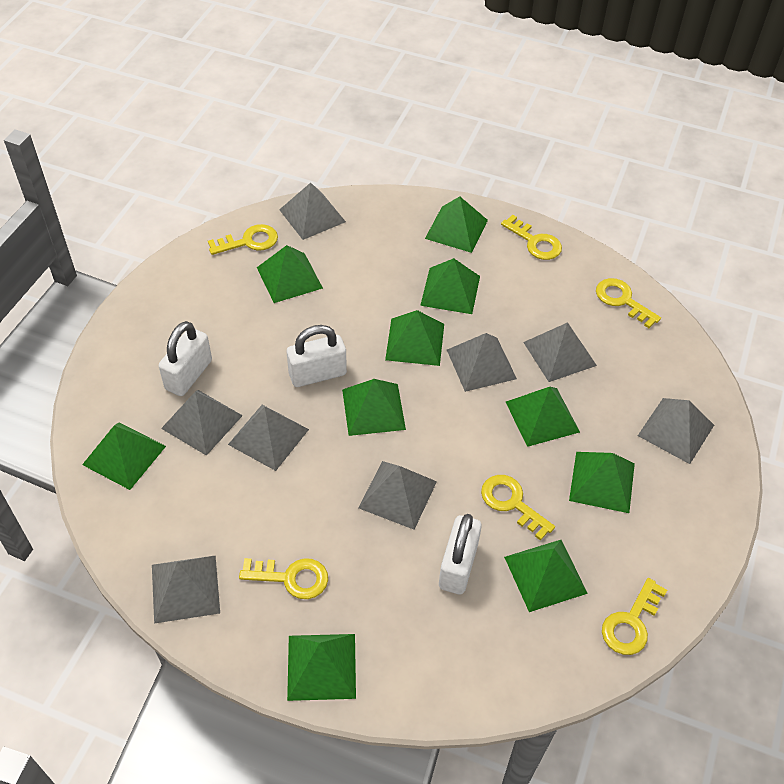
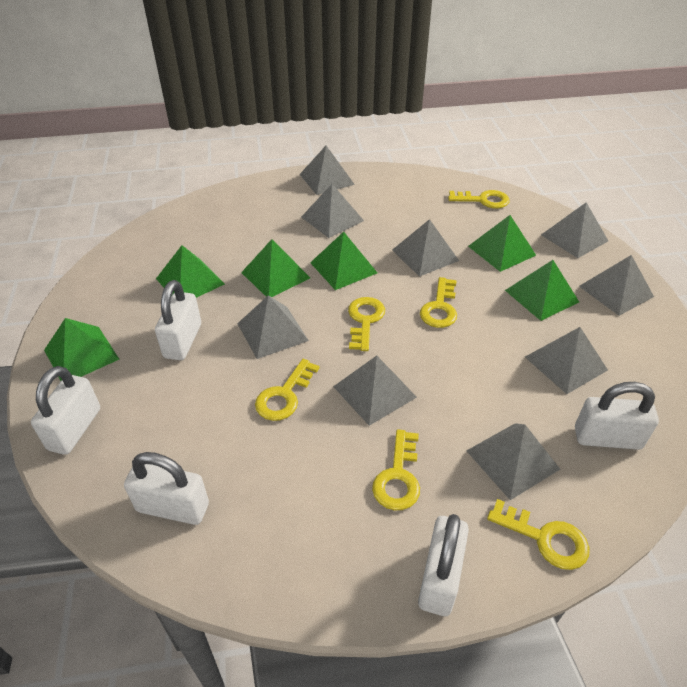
green pyramid: 10 -> 6
grey pyramid: 8 -> 9
white padlock: 3 -> 5

